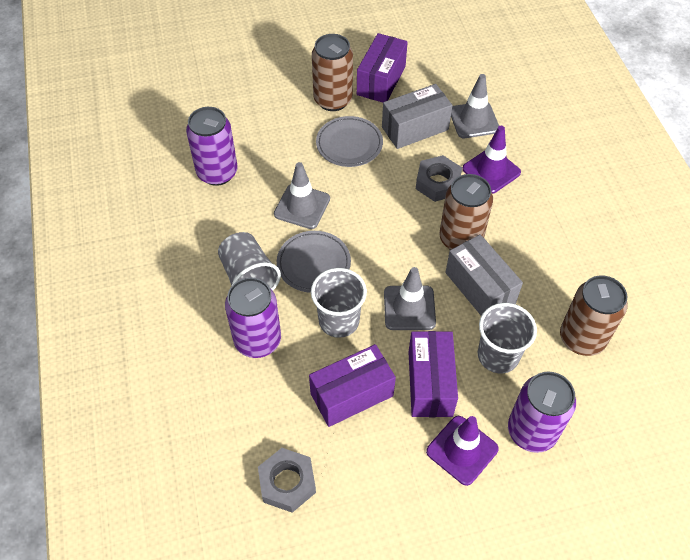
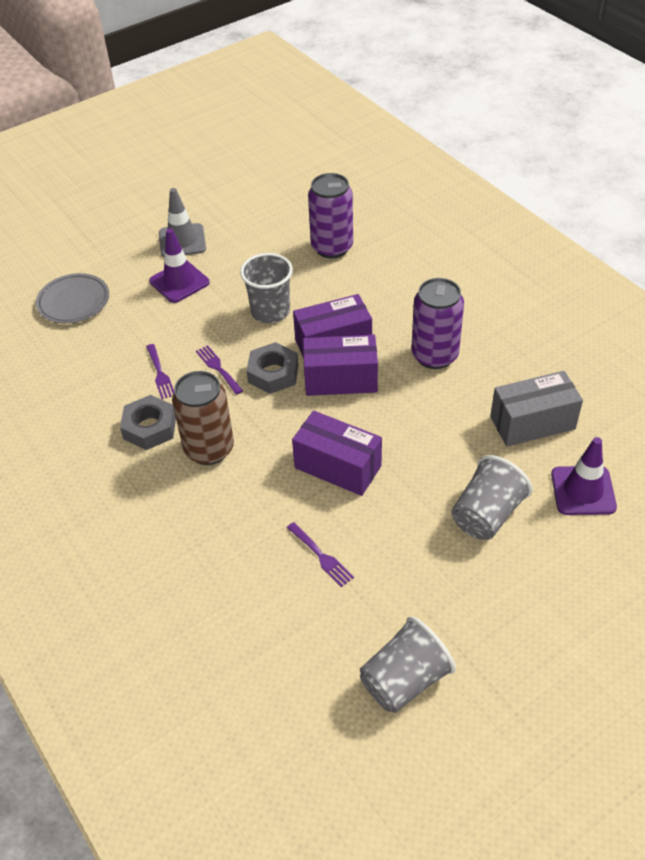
brown can: 3 -> 1
grey box: 2 -> 1
grey plate: 2 -> 1
grey traffic cone: 3 -> 1
purple can: 3 -> 2
purple fork: 0 -> 3

